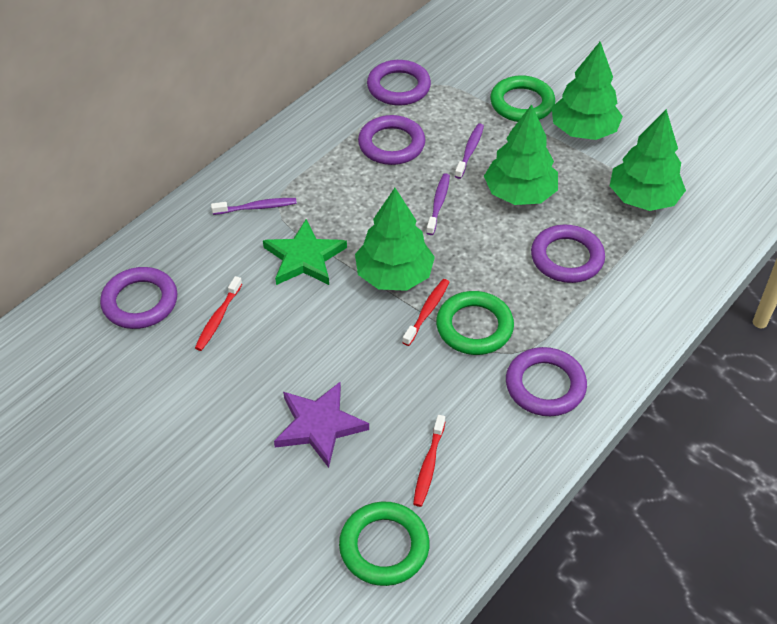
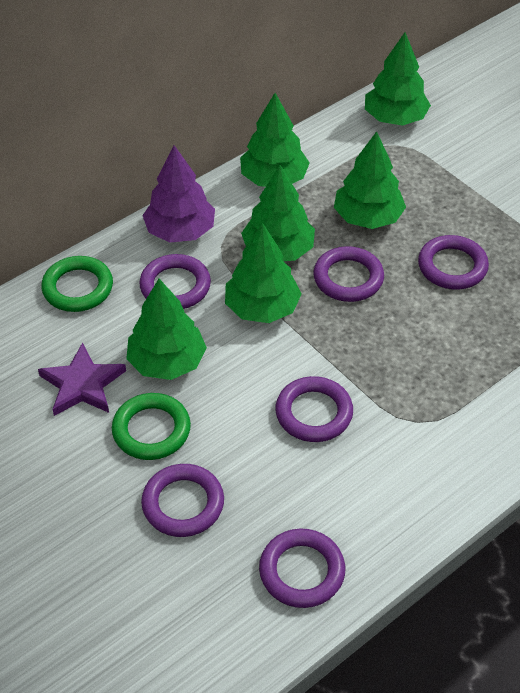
green ring: 3 -> 2
green star: 1 -> 0
green tree: 4 -> 6
purple ring: 5 -> 6
purple toothbrush: 3 -> 0
purple tree: 0 -> 1
red toothbrush: 3 -> 0

